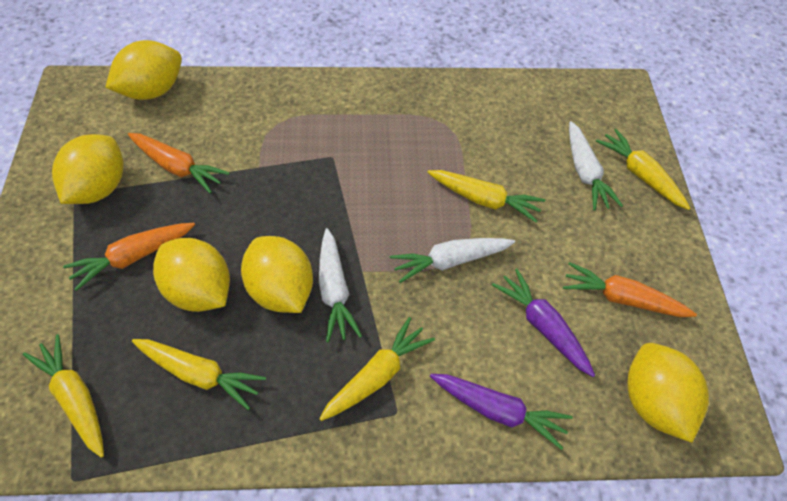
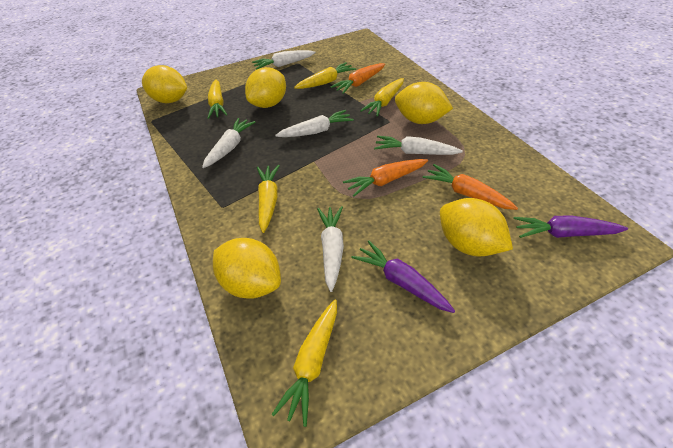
white carrot: 3 -> 5

